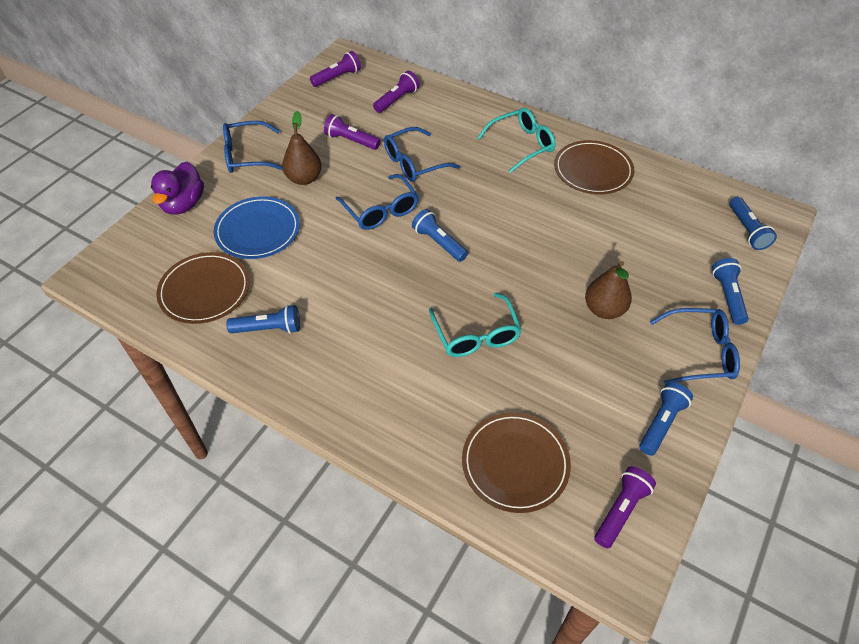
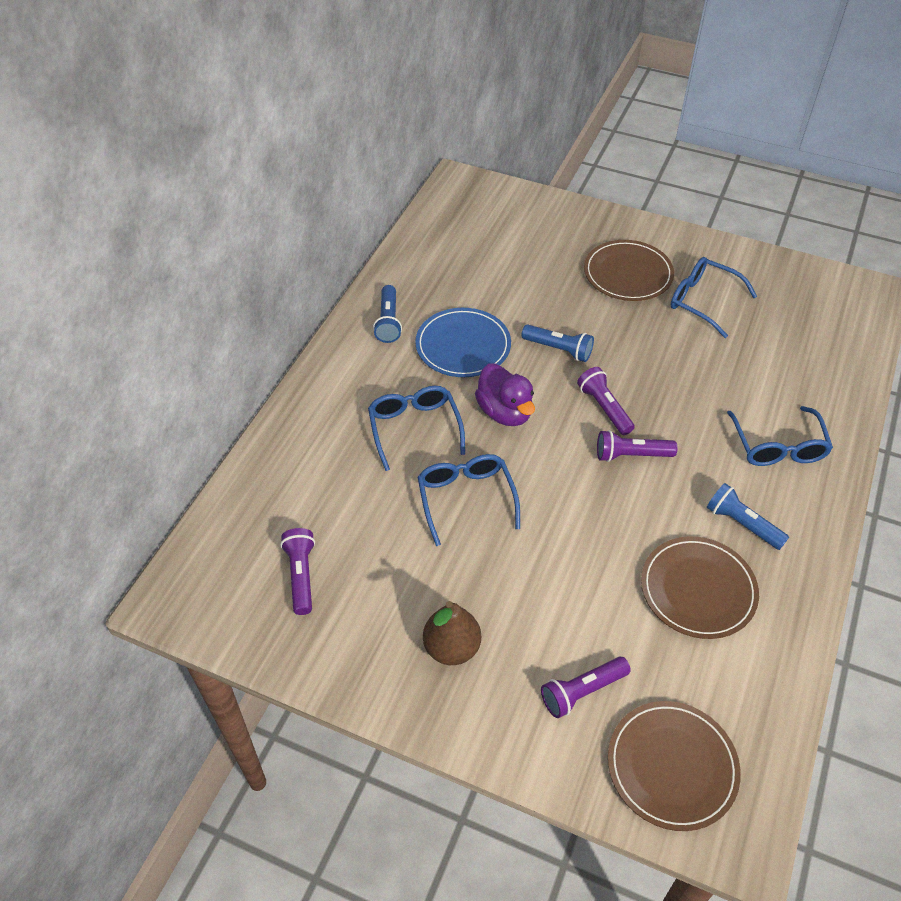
blue flashlight: 5 -> 3
brown pear: 2 -> 1
turquoise glasses: 2 -> 0

